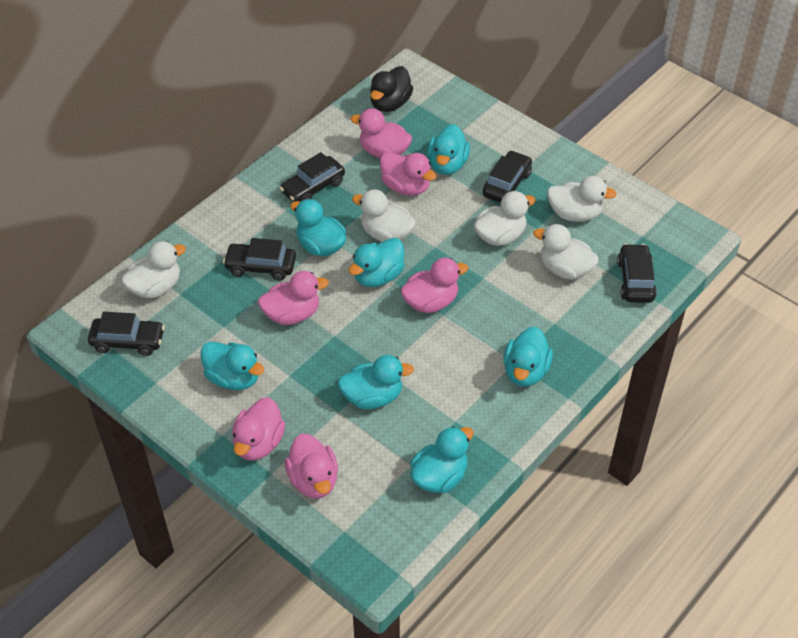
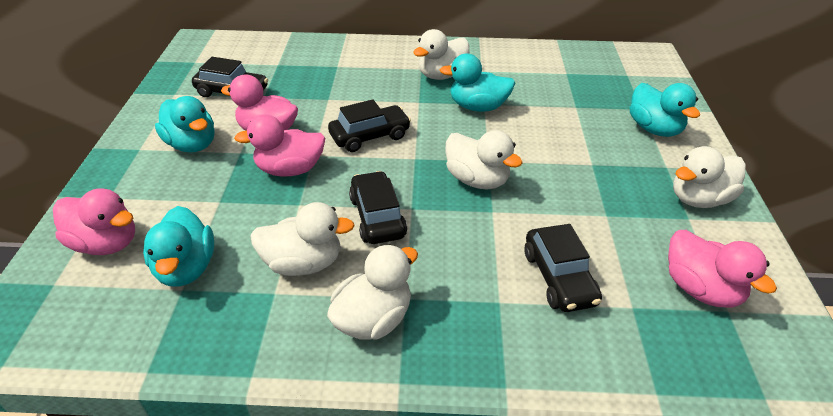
black car: 5 -> 4
black duck: 1 -> 0
pink duck: 6 -> 4
turquoise duck: 7 -> 4

